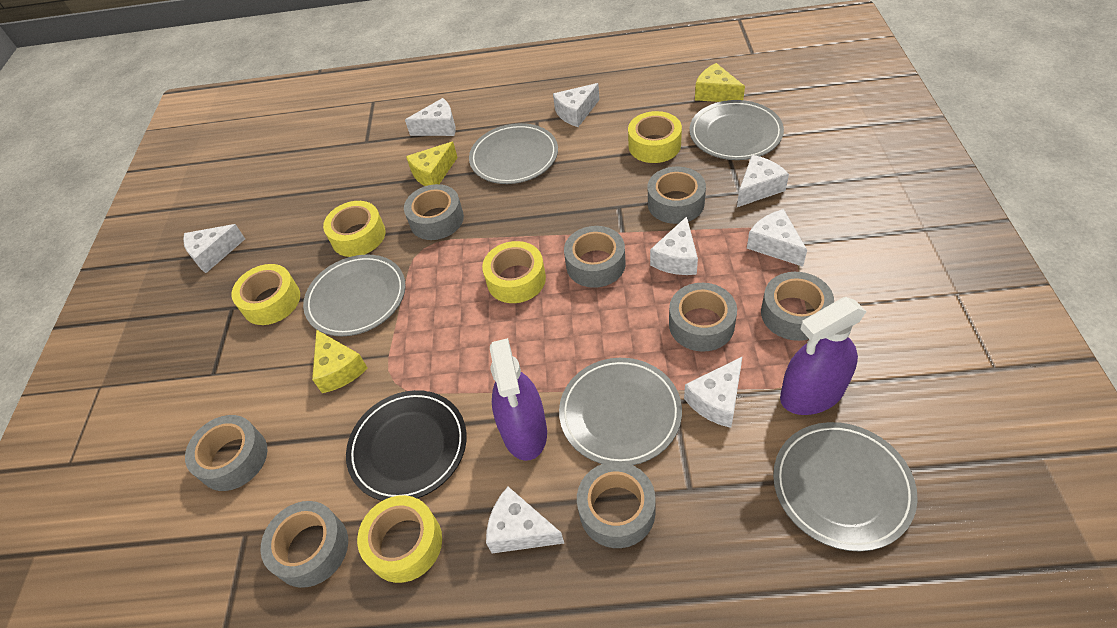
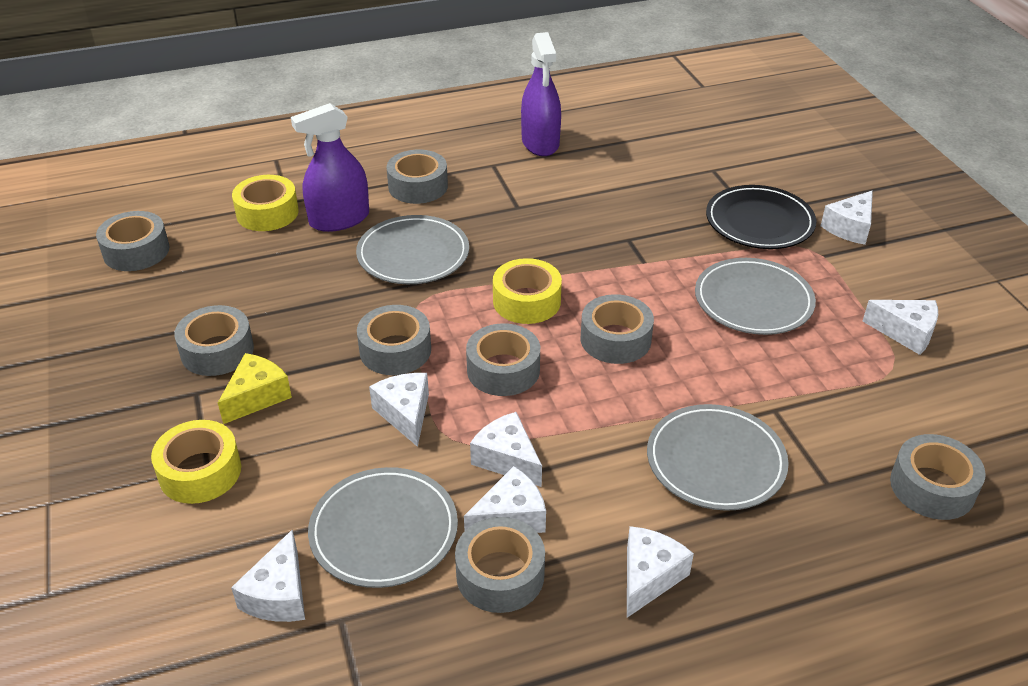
grey plate: 5 -> 4
white cheese: 8 -> 7
yellow cheese: 3 -> 1
yellow tape: 5 -> 3

